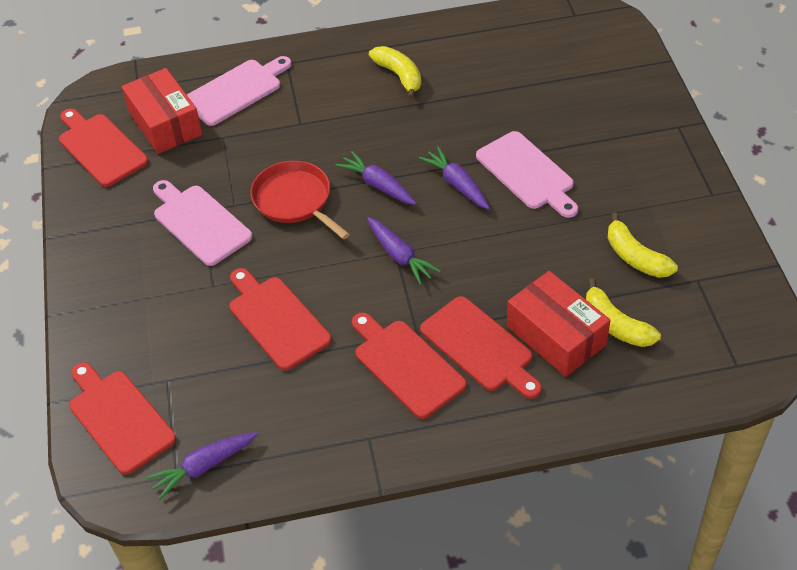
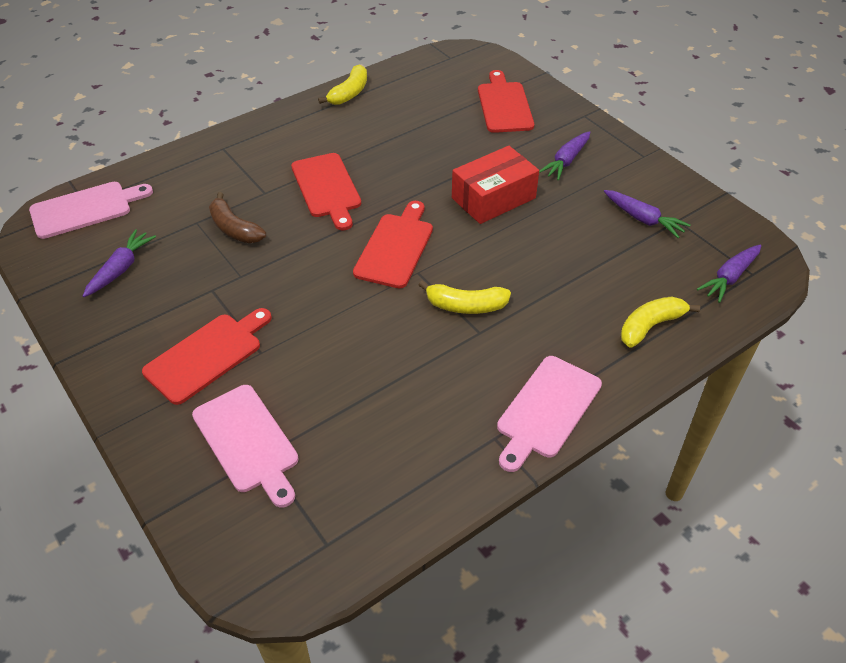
brown banana: 0 -> 1
red box: 2 -> 1
red cutting board: 5 -> 4
red pan: 1 -> 0

